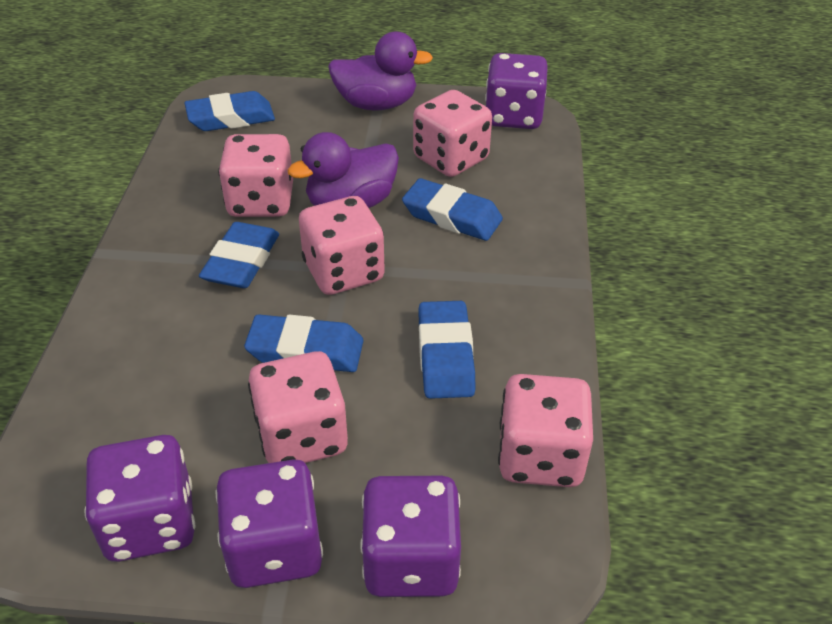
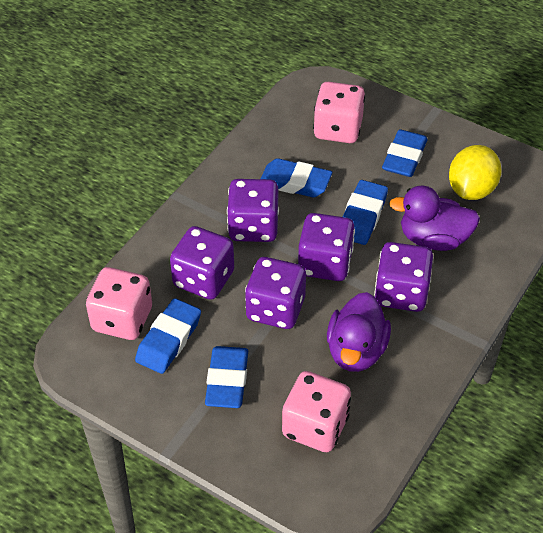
pink dice: 5 -> 3
purple dice: 4 -> 5
yellow lemon: 0 -> 1

